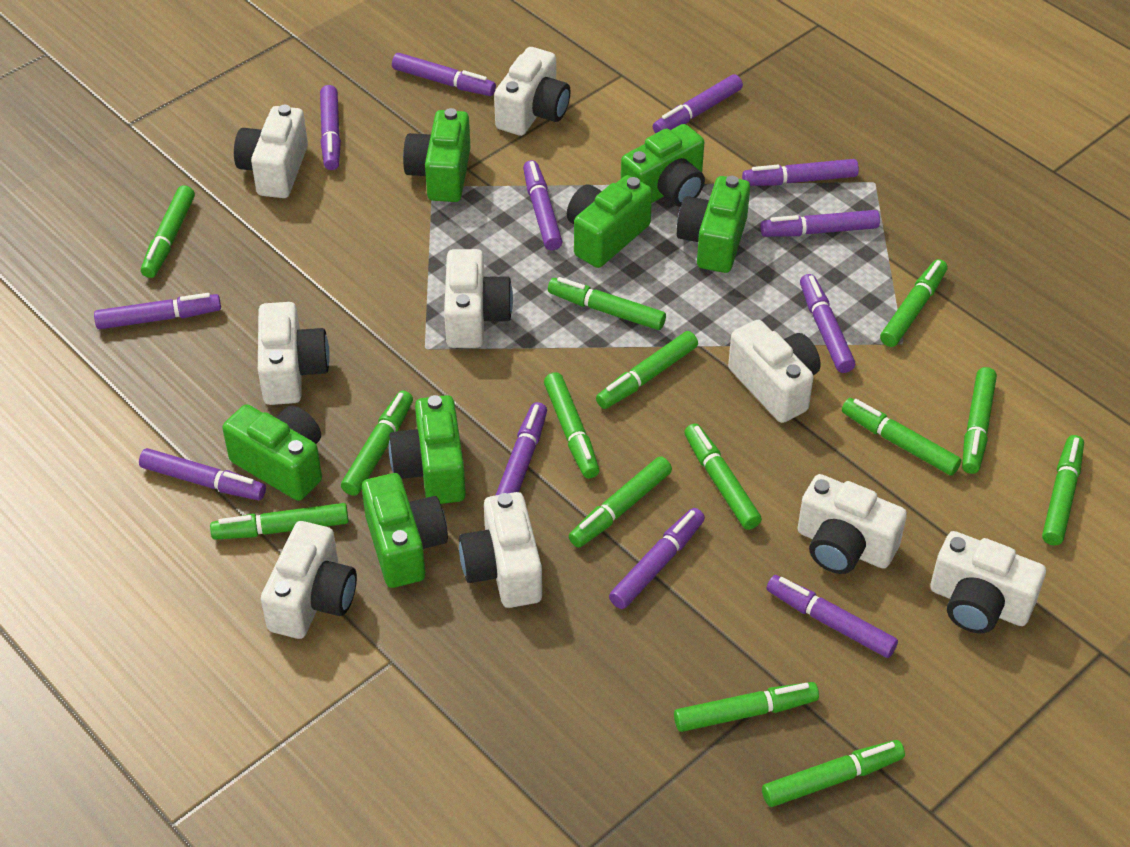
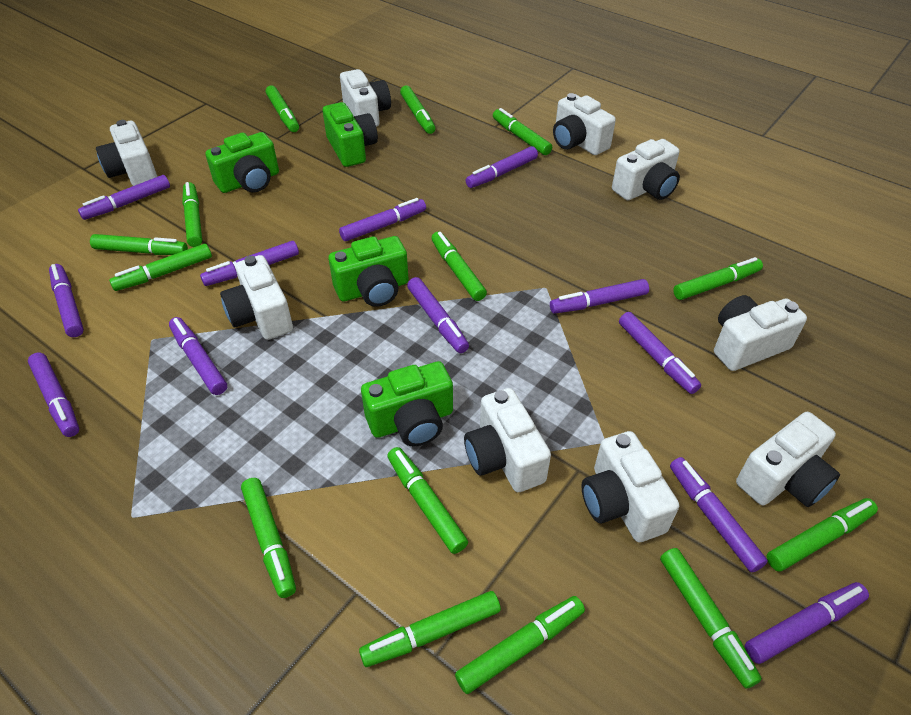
green camera: 7 -> 4

